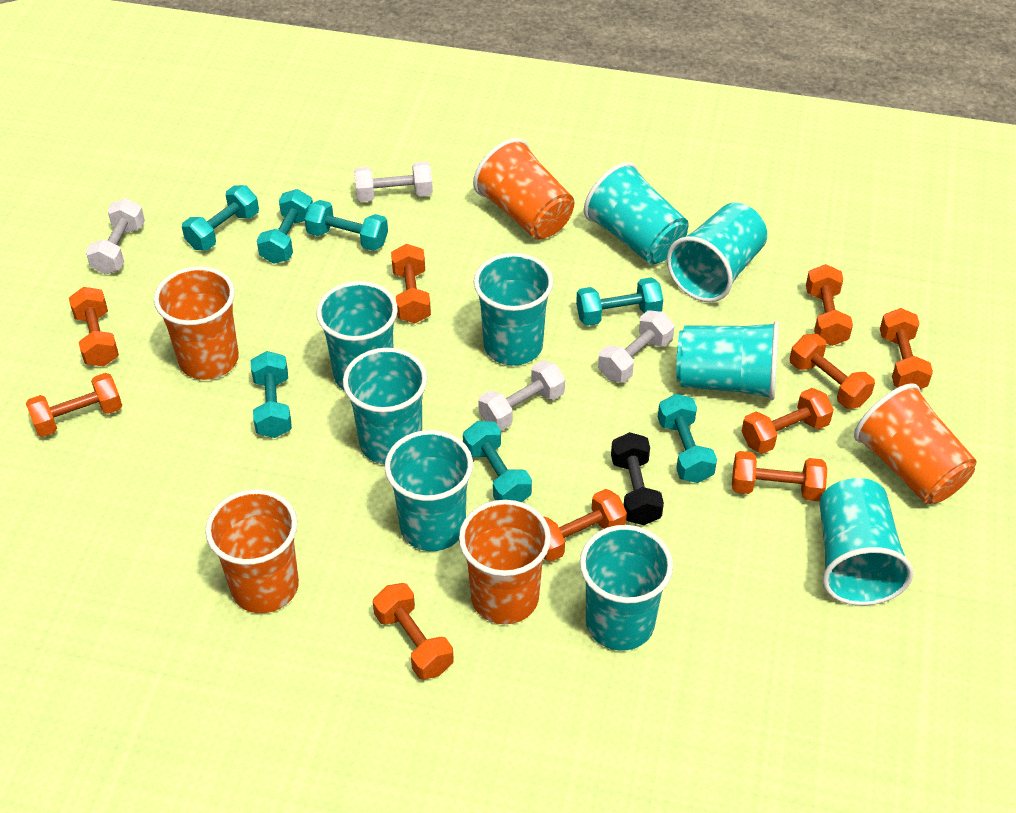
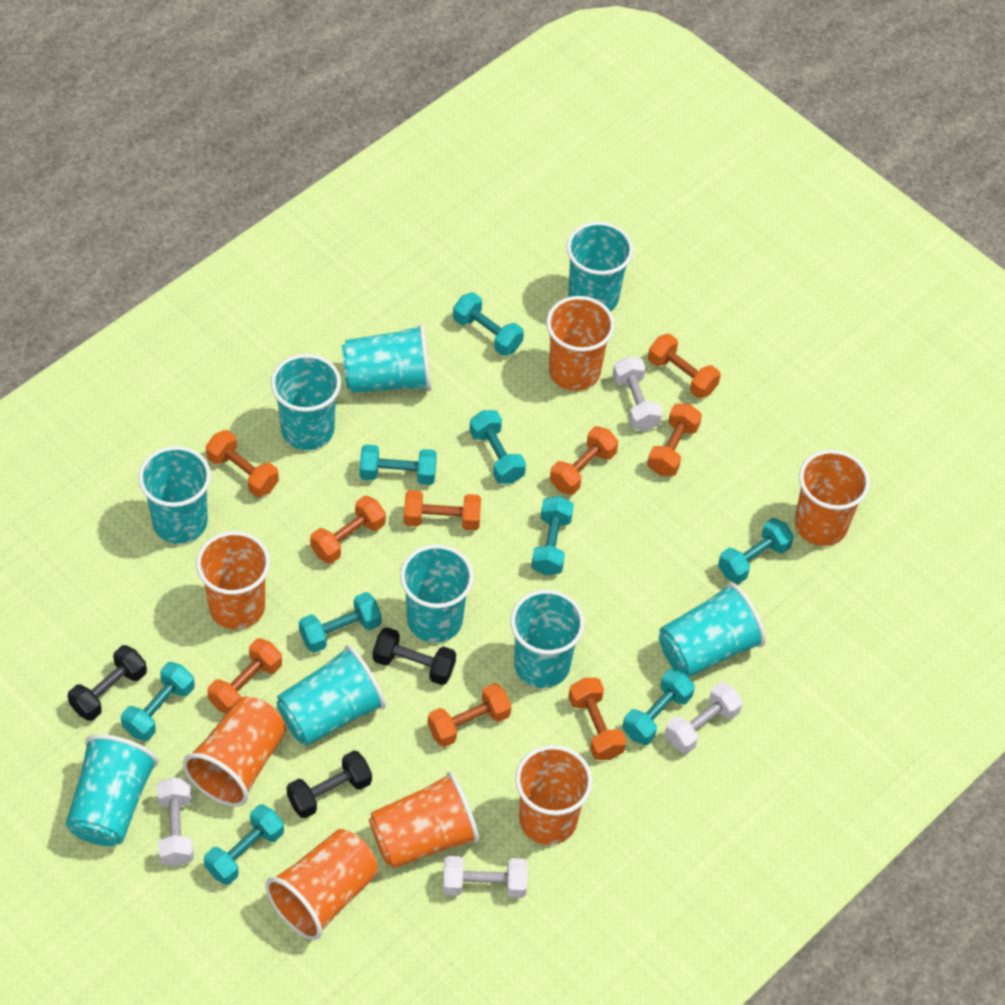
black dumbbell: 1 -> 3
orange cup: 5 -> 7
orange dumbbell: 10 -> 9
turquoise dumbbell: 7 -> 9

